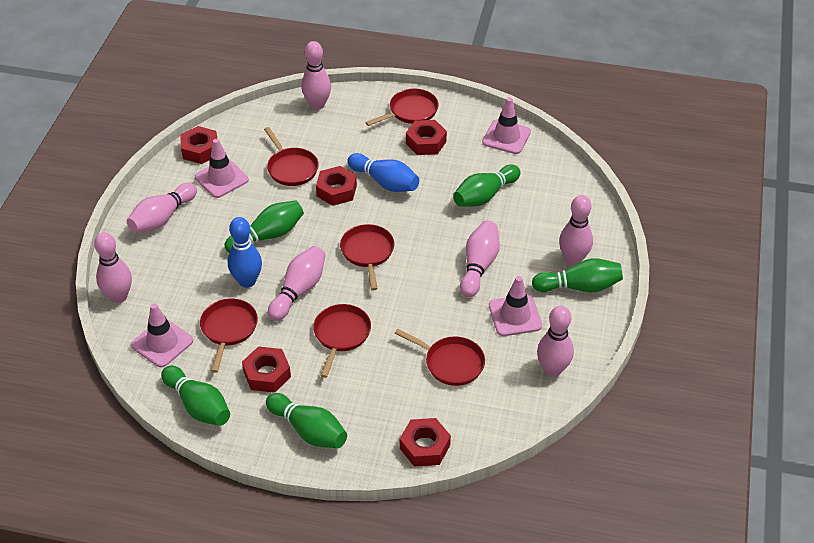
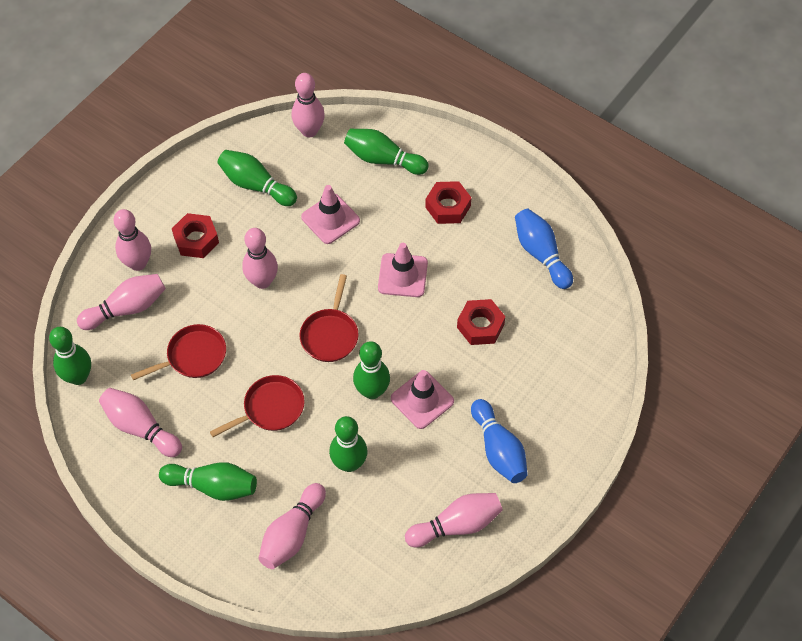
green bowling pin: 5 -> 6
pink traffic cone: 4 -> 3
red nut: 5 -> 3
red pan: 6 -> 3

